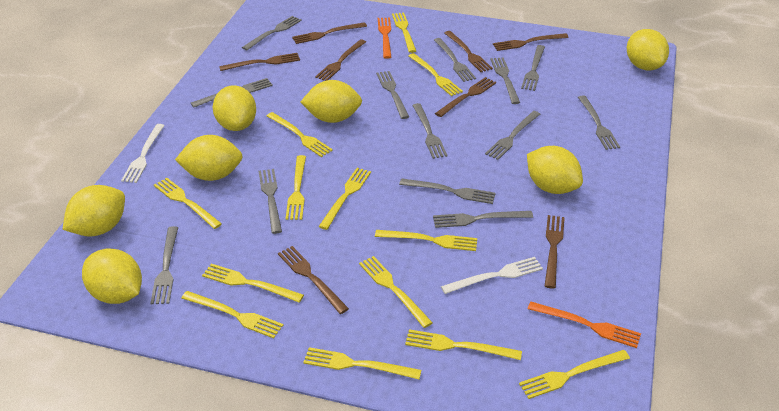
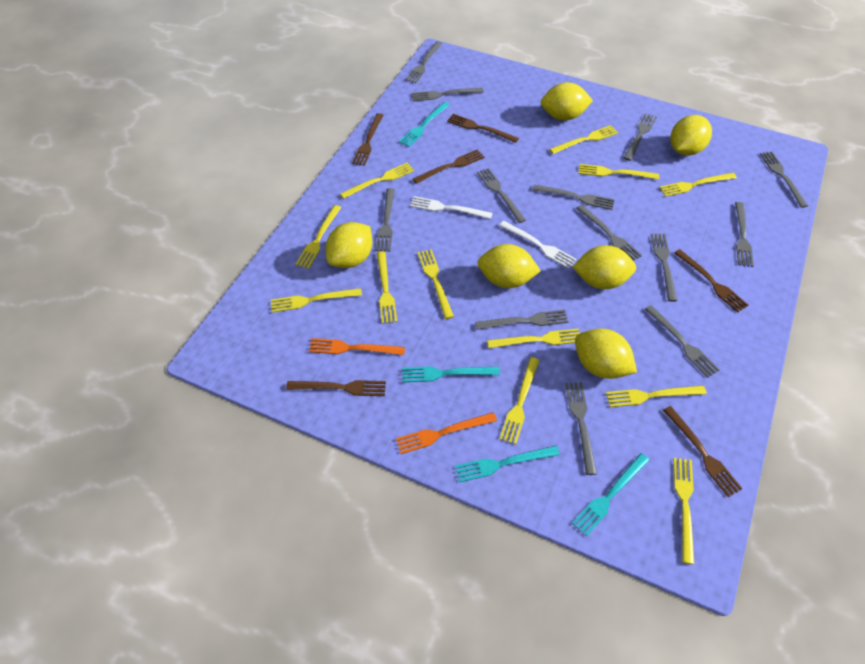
brown fork: 8 -> 6
turquoise fork: 0 -> 4
yellow fork: 13 -> 12
yellow lemon: 7 -> 6

